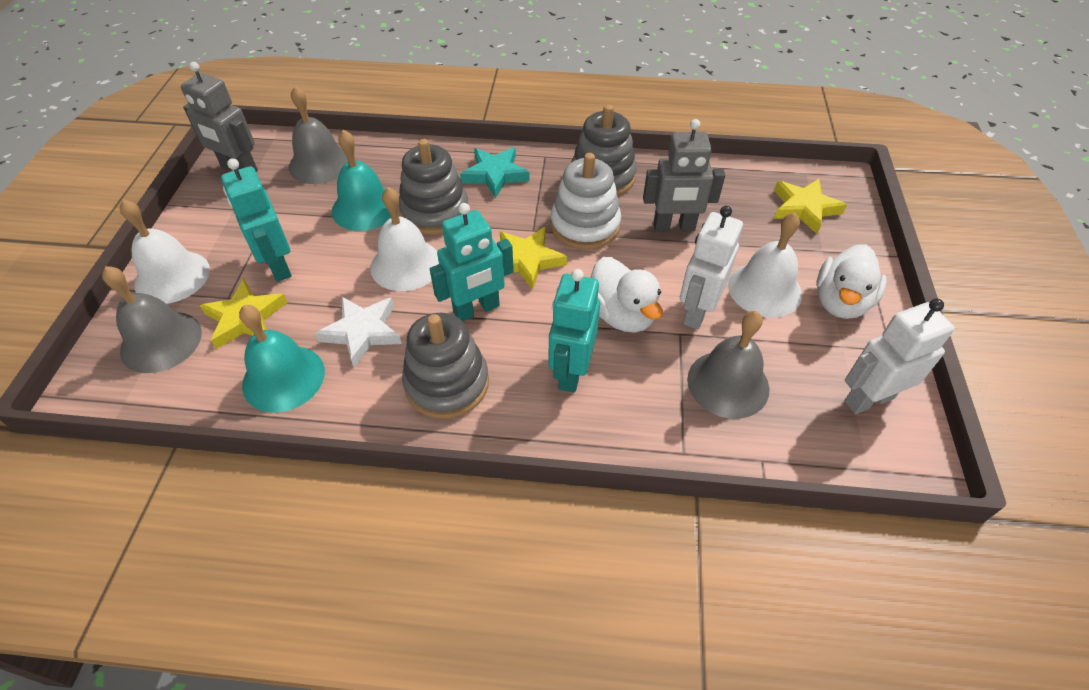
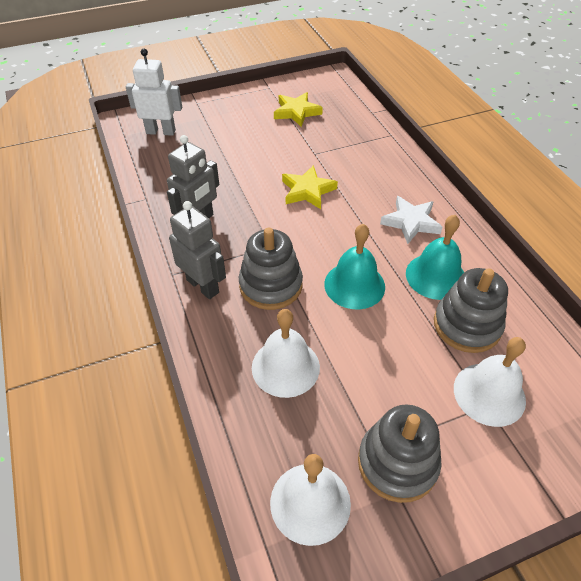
grey bell: 3 -> 0
turquoise robot: 3 -> 0
turquoise star: 1 -> 0
white duck: 2 -> 0
white robot: 2 -> 1
white stacking toy: 1 -> 0
yellow star: 3 -> 2

